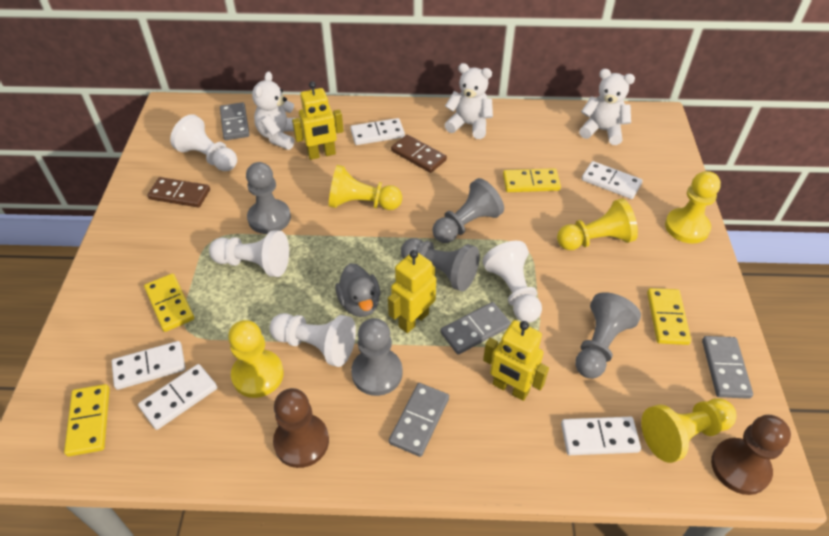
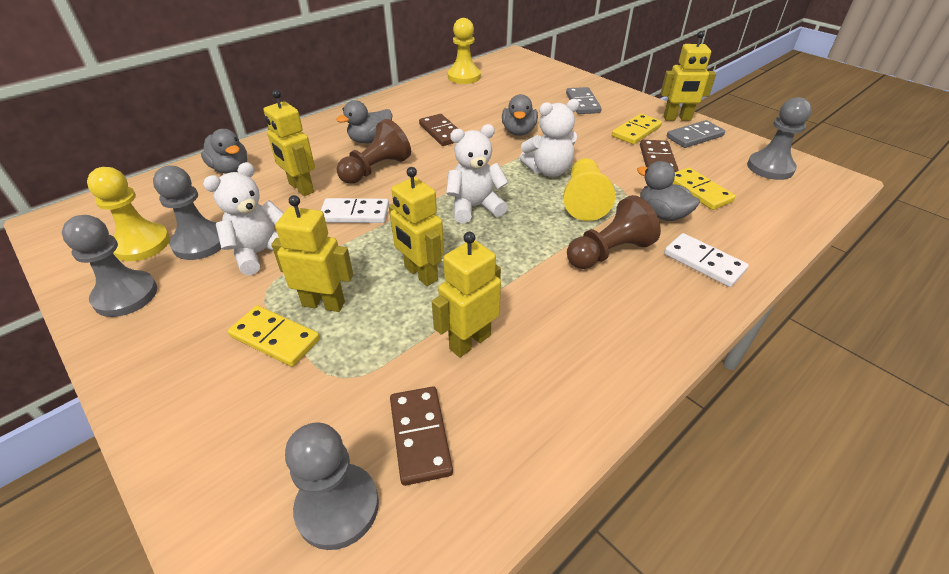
brown domino: 2 -> 3
grey domino: 4 -> 2
grey duck: 1 -> 4
grey pawn: 5 -> 4
white domino: 5 -> 2
white pawn: 4 -> 0
yellow domino: 4 -> 3
yellow pawn: 5 -> 3
yellow robot: 3 -> 5

